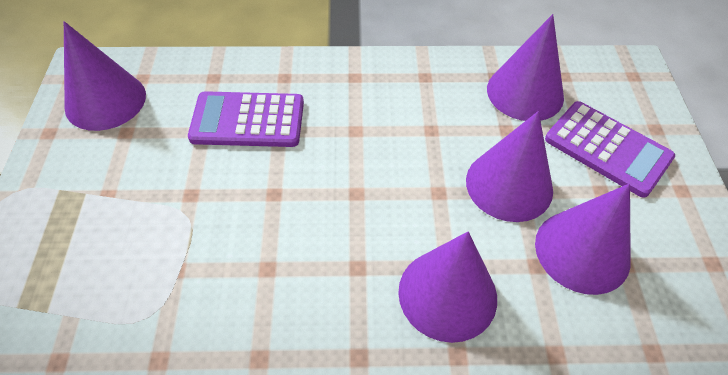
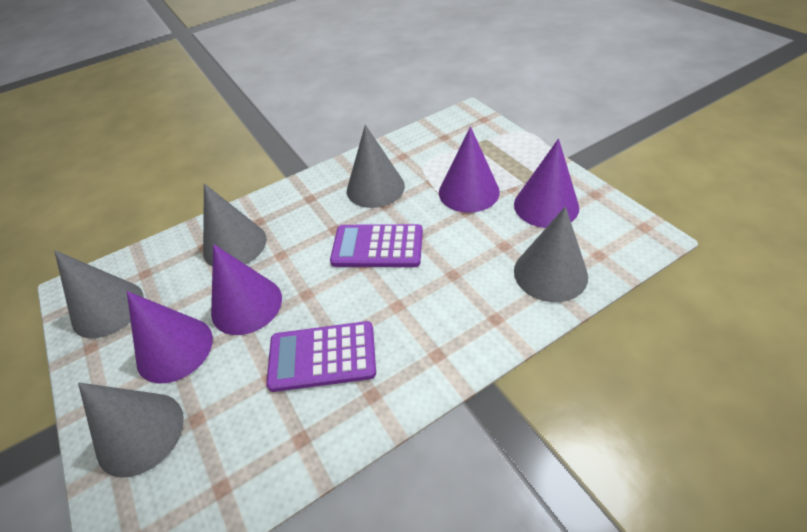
grey cone: 0 -> 5
purple cone: 5 -> 4

